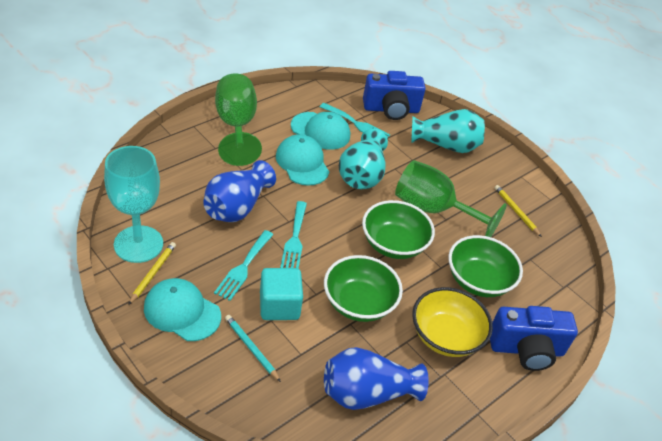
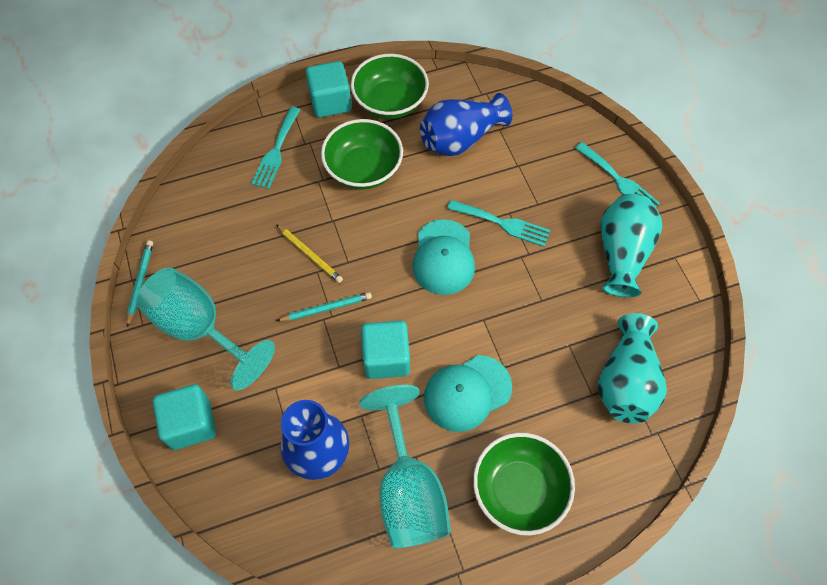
blue camera: 2 -> 0
green goblet: 2 -> 0
turquoise cap: 3 -> 2
turquoise cube: 1 -> 3
turquoise goblet: 1 -> 2
turquoise pencil: 1 -> 2
yellow bowl: 1 -> 0
yellow pencil: 2 -> 1

